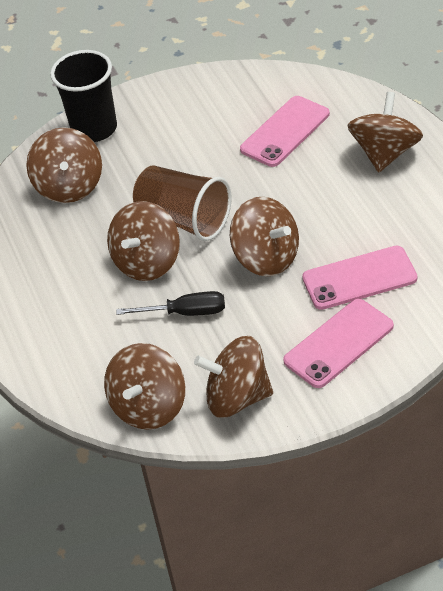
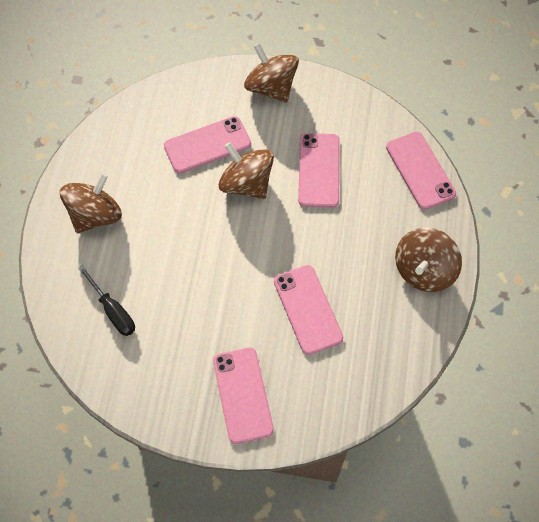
black cup: 1 -> 0
brown cup: 1 -> 0
brown spinning top: 6 -> 4
pink phone: 3 -> 5

